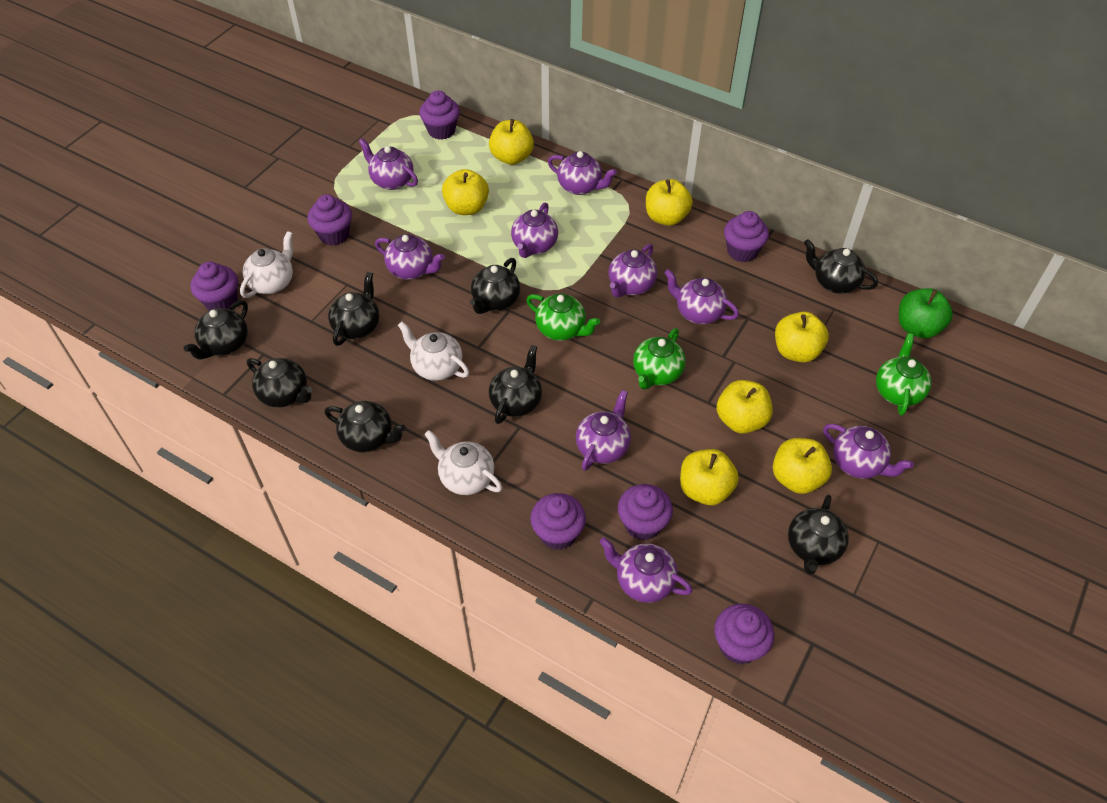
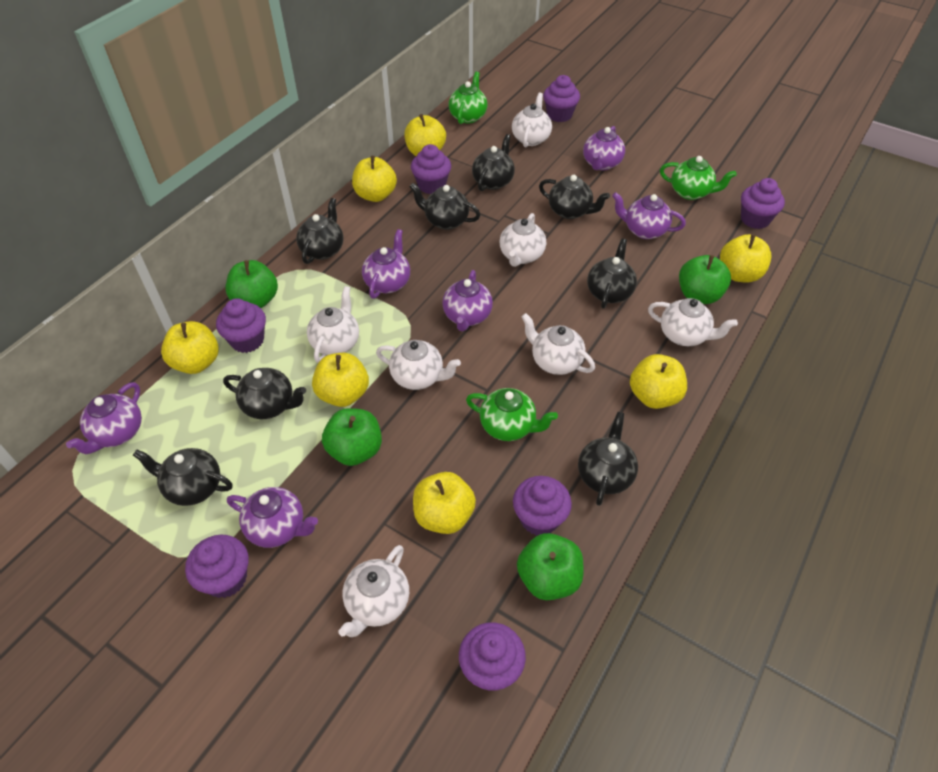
green apple: 1 -> 4
purple teapot: 9 -> 6
white teapot: 3 -> 7

